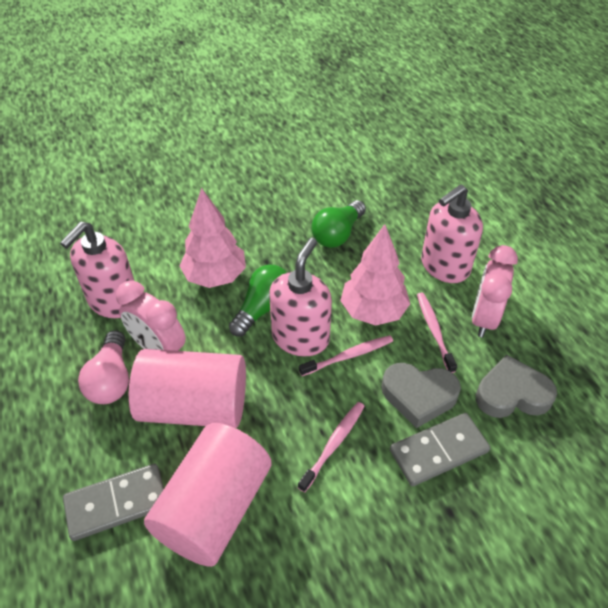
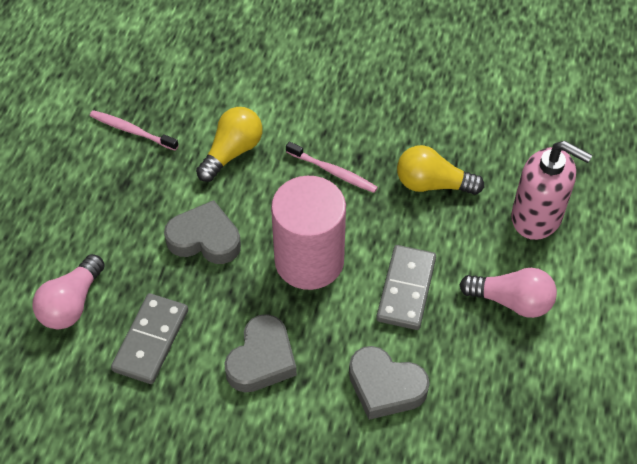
green light bulb: 2 -> 0
grey heart: 2 -> 3
pink clock: 2 -> 0
pink cylinder: 2 -> 1
pink light bulb: 1 -> 2
pink soap dispenser: 3 -> 1
pink toothbrush: 3 -> 2
pink tree: 2 -> 0
yellow light bulb: 0 -> 2

